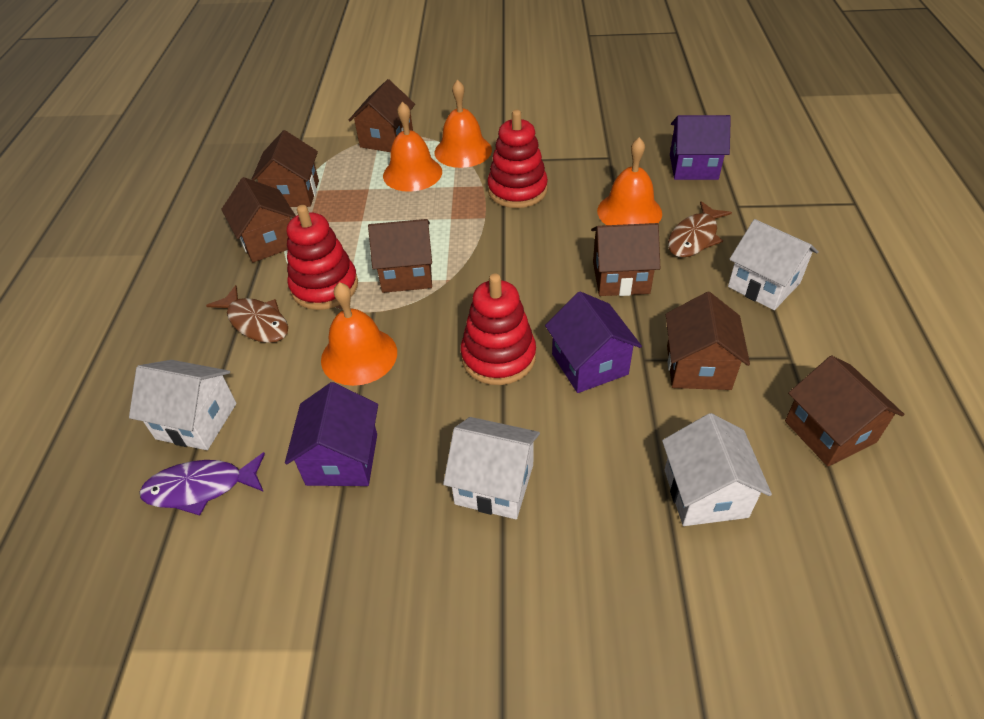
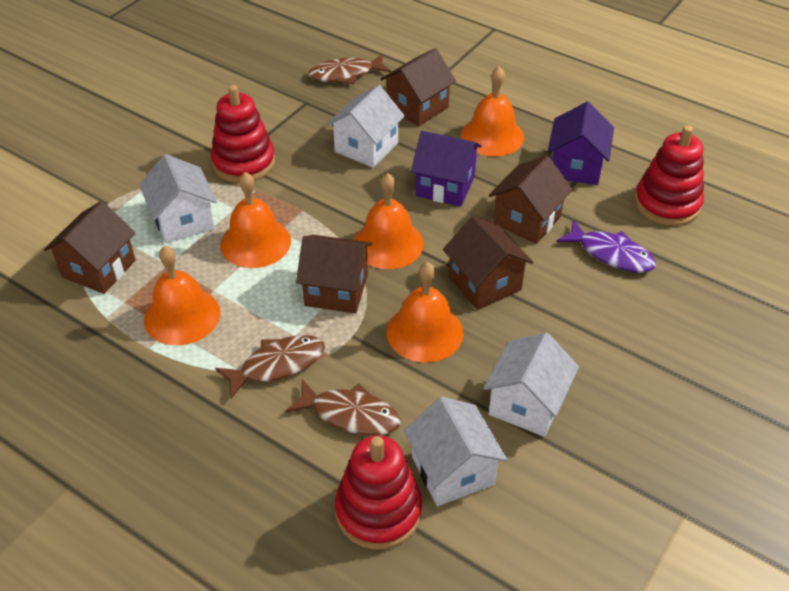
brown fish: 2 -> 3
brown house: 7 -> 5
orange bell: 4 -> 5
purple house: 3 -> 2

